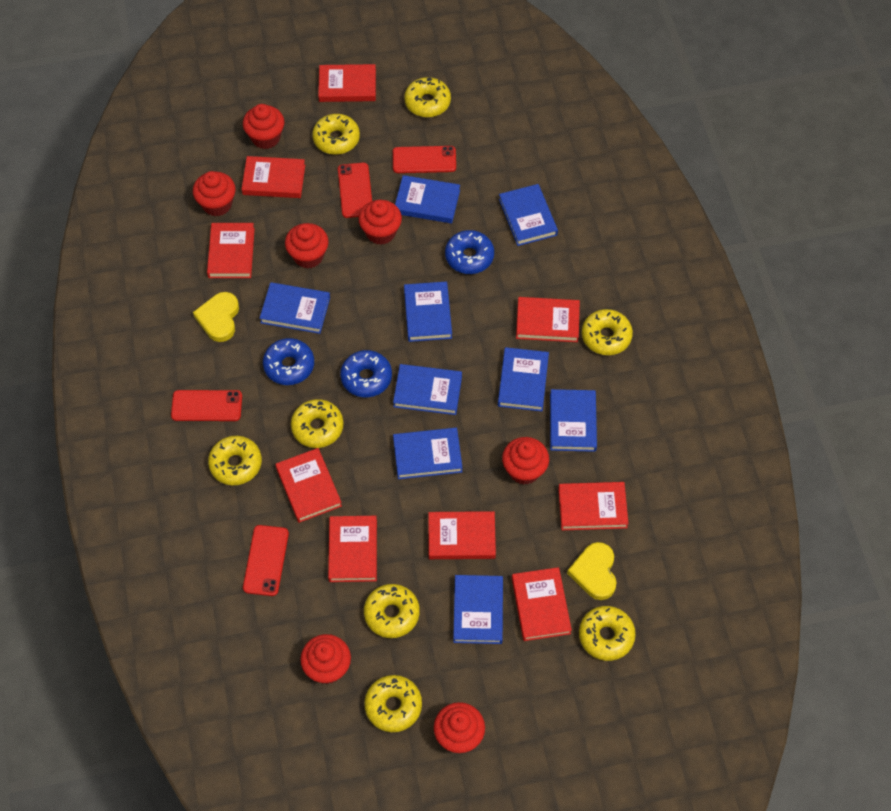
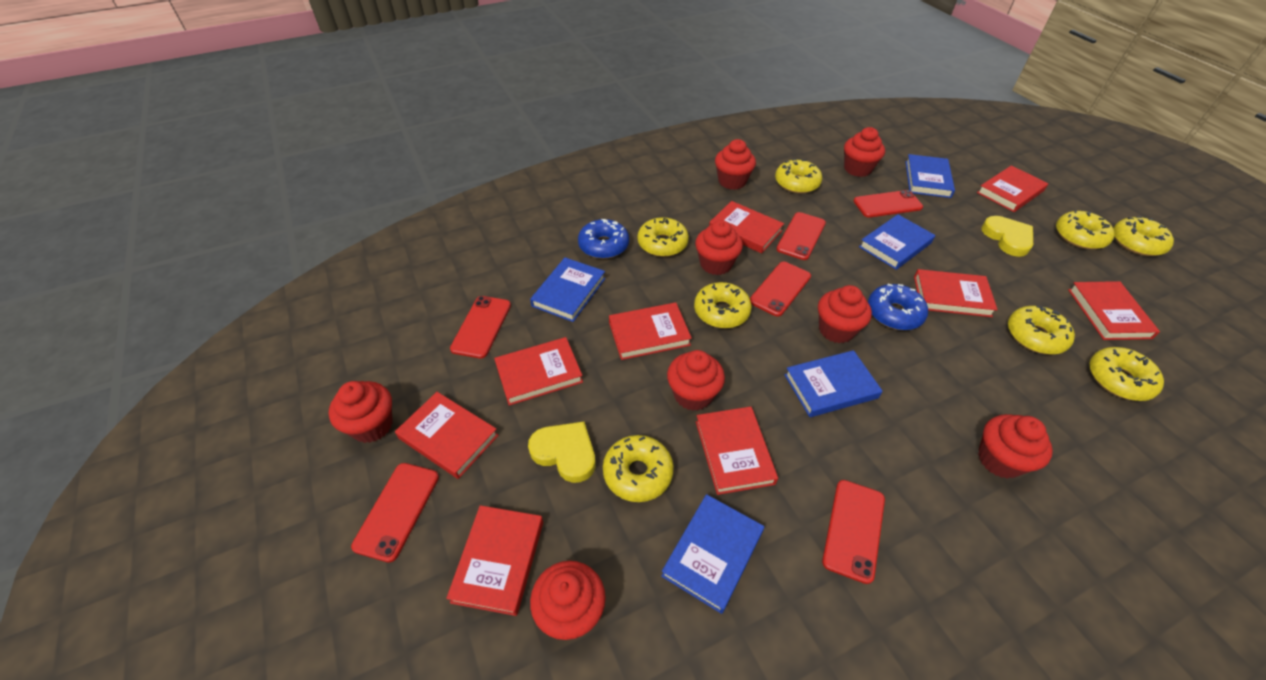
blue book: 9 -> 5
blue donut: 3 -> 2
red cupcake: 7 -> 8
red phone: 4 -> 6

